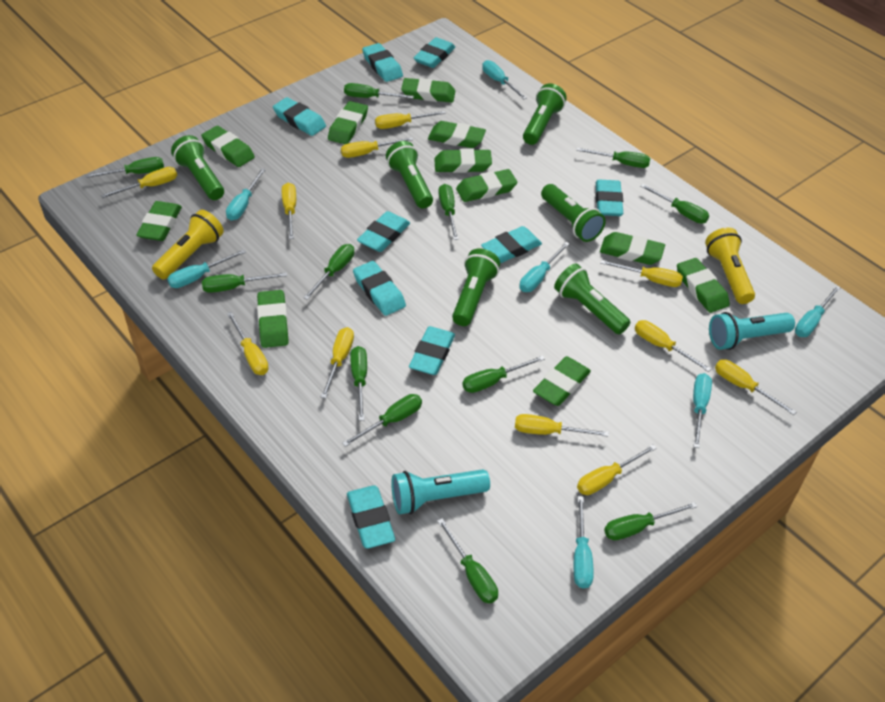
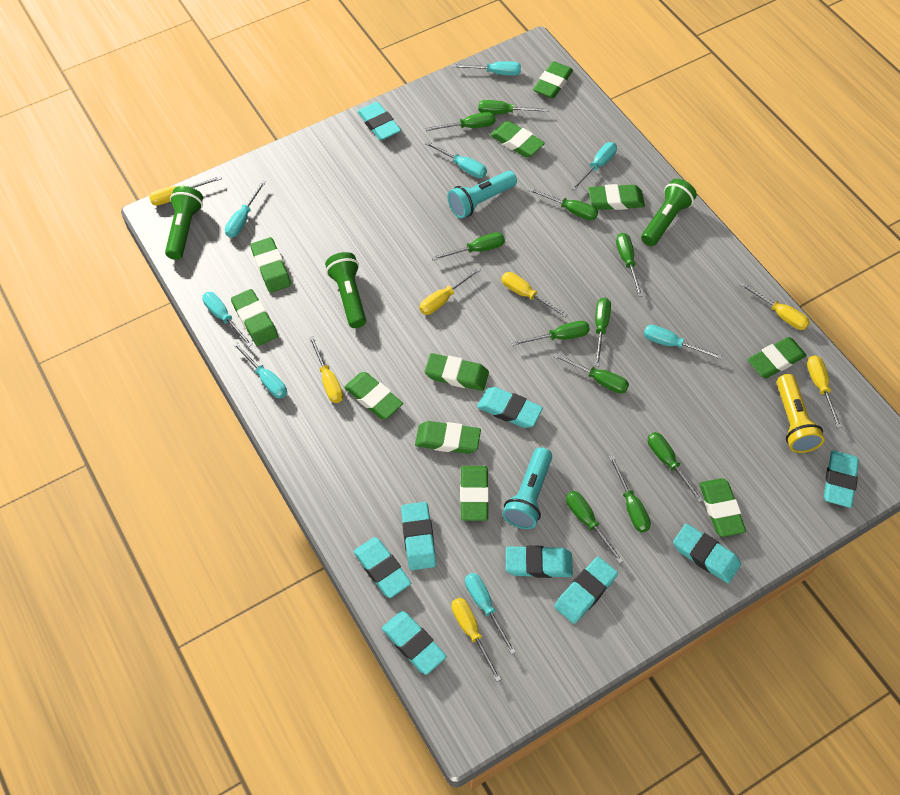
green flashlight: 6 -> 3
green screwdriver: 12 -> 11
turquoise screwdriver: 7 -> 8
yellow flashlight: 2 -> 1
yellow screwdriver: 11 -> 7

